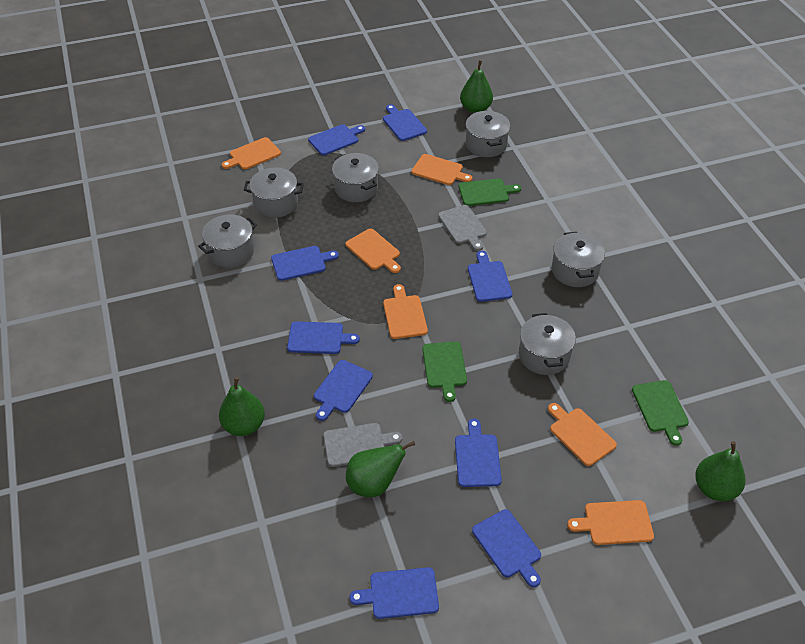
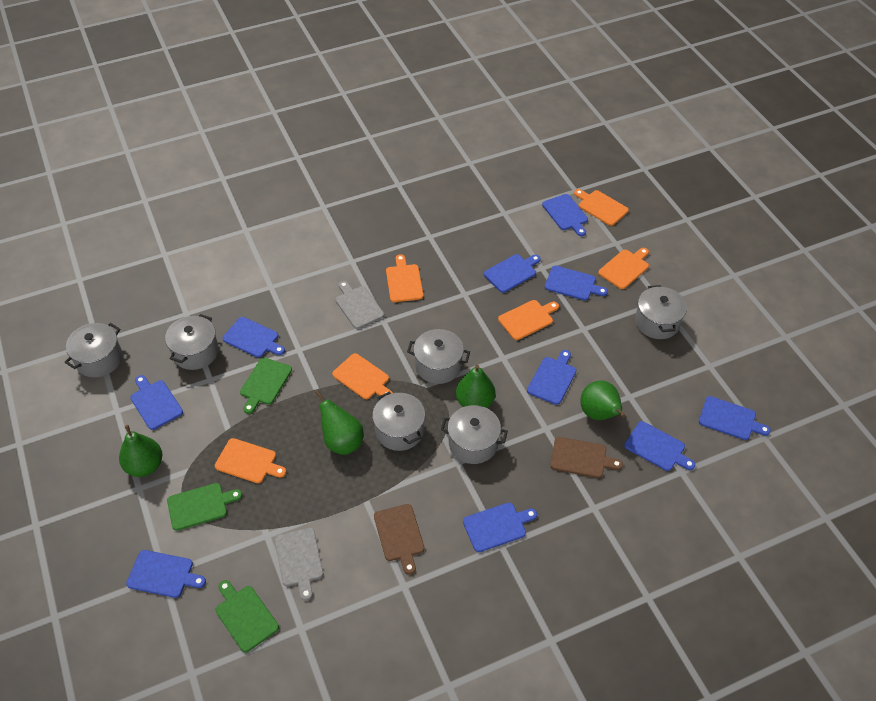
blue cutting board: 9 -> 10
brown cutting board: 0 -> 2

